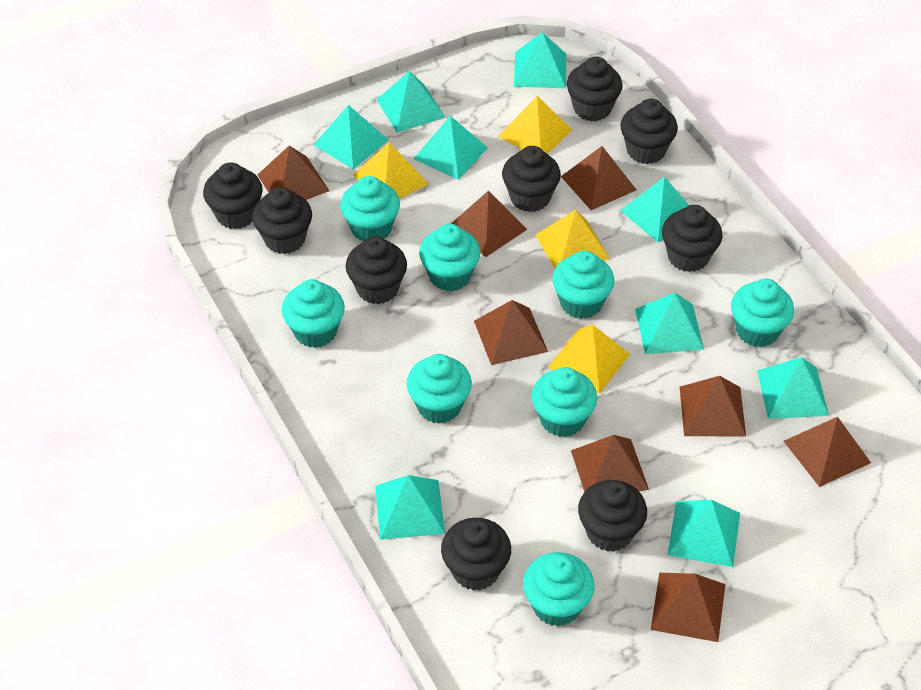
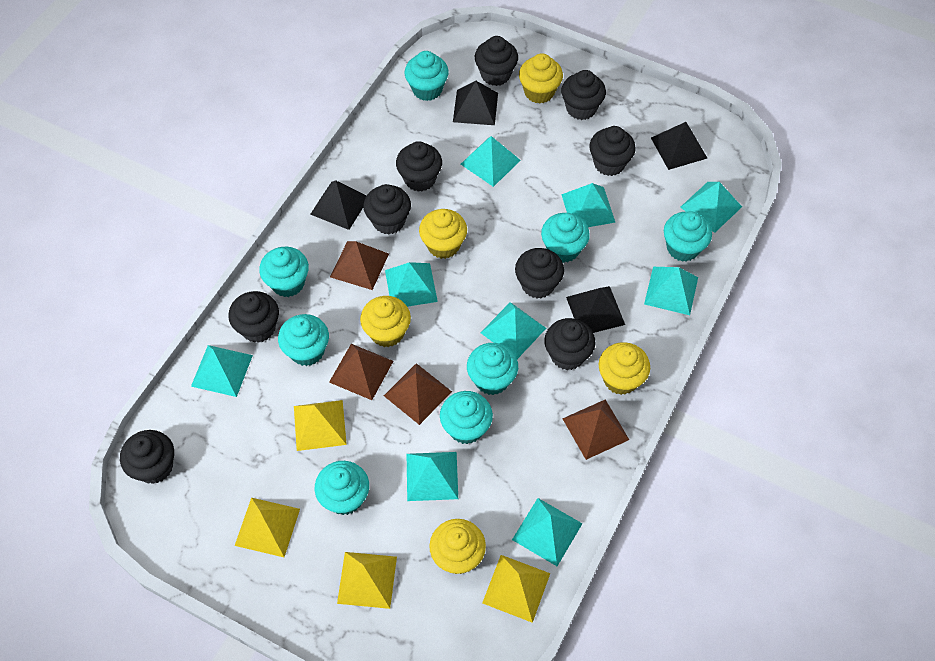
black pyramid: 0 -> 4
brown pyramid: 8 -> 4
yellow cupcake: 0 -> 5

